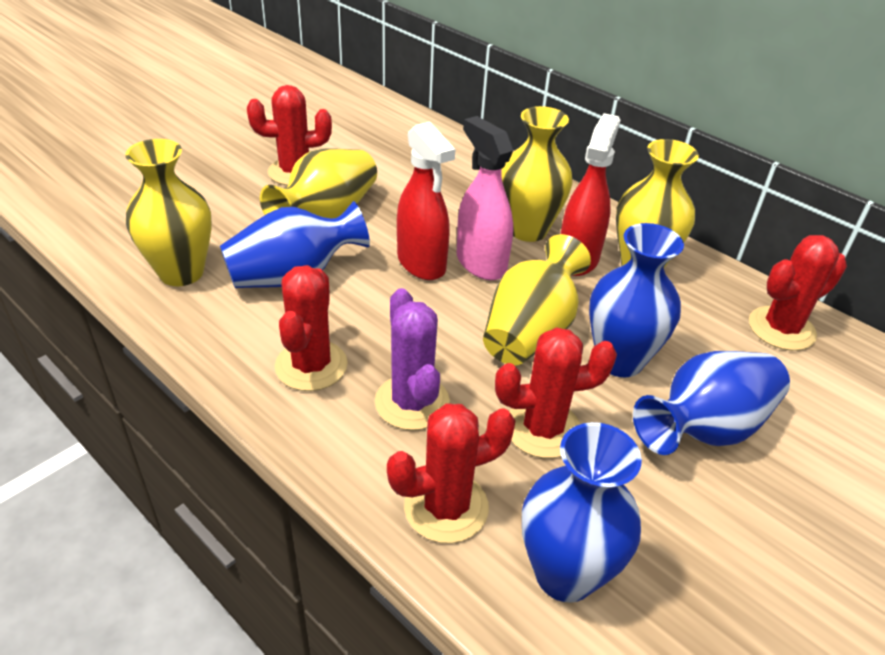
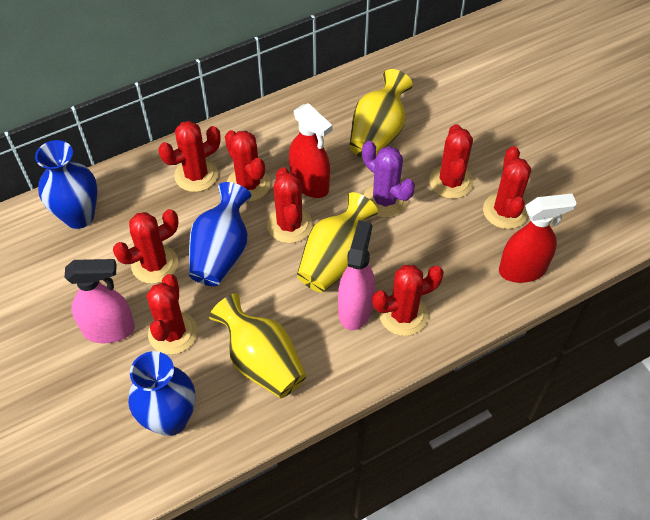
blue vase: 4 -> 3
pink spray bottle: 1 -> 2
red cactus: 5 -> 8
yellow vase: 5 -> 3

